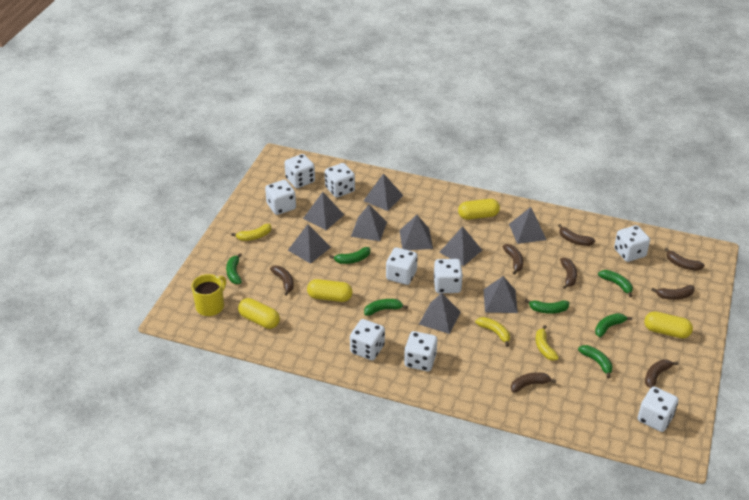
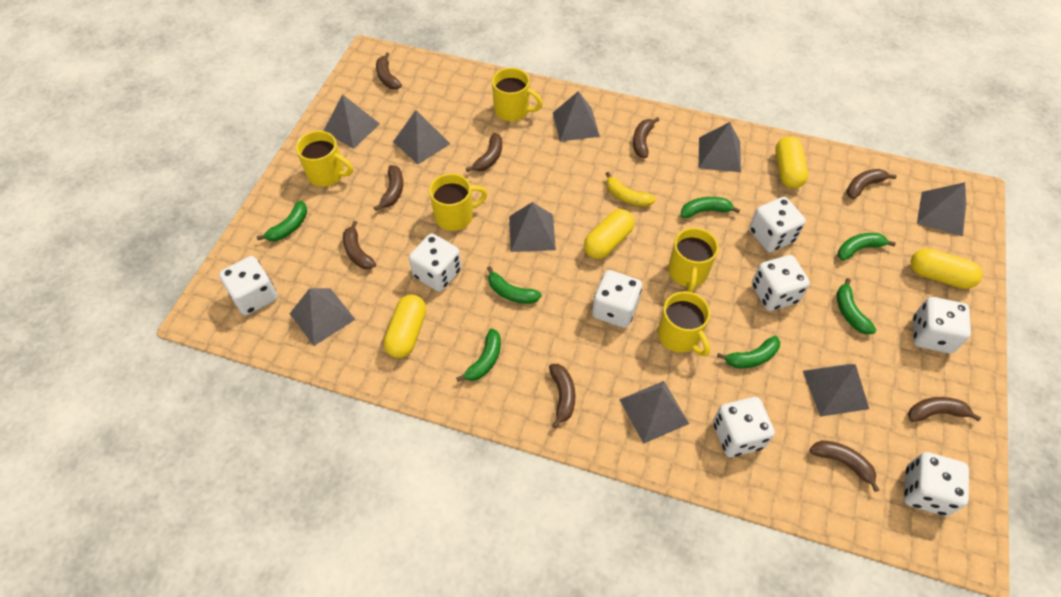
brown banana: 8 -> 9
white dice: 9 -> 8
yellow banana: 3 -> 1
yellow mug: 1 -> 5

